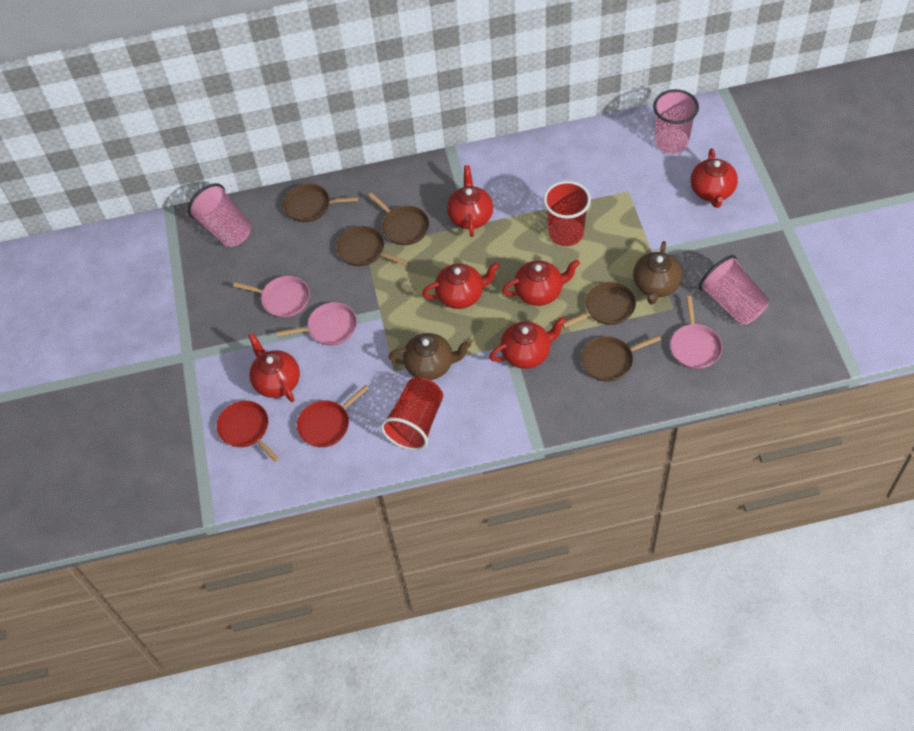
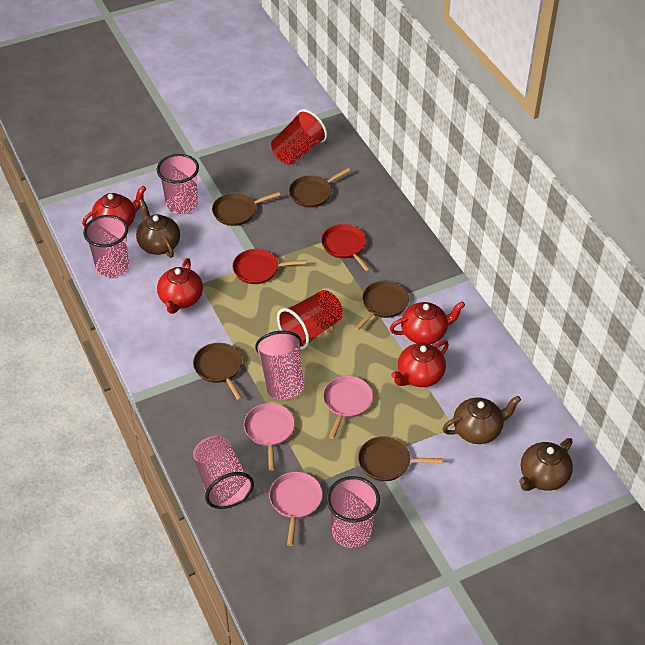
brown teapot: 2 -> 3
pink cup: 3 -> 5
red teapot: 6 -> 4

